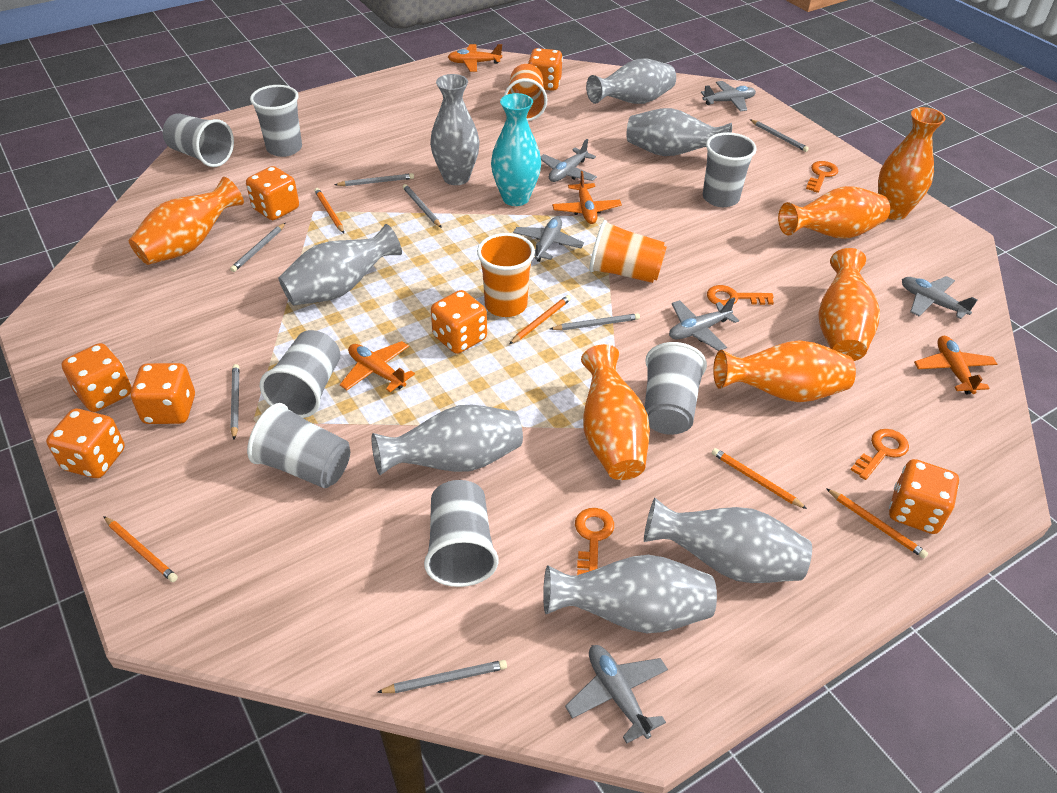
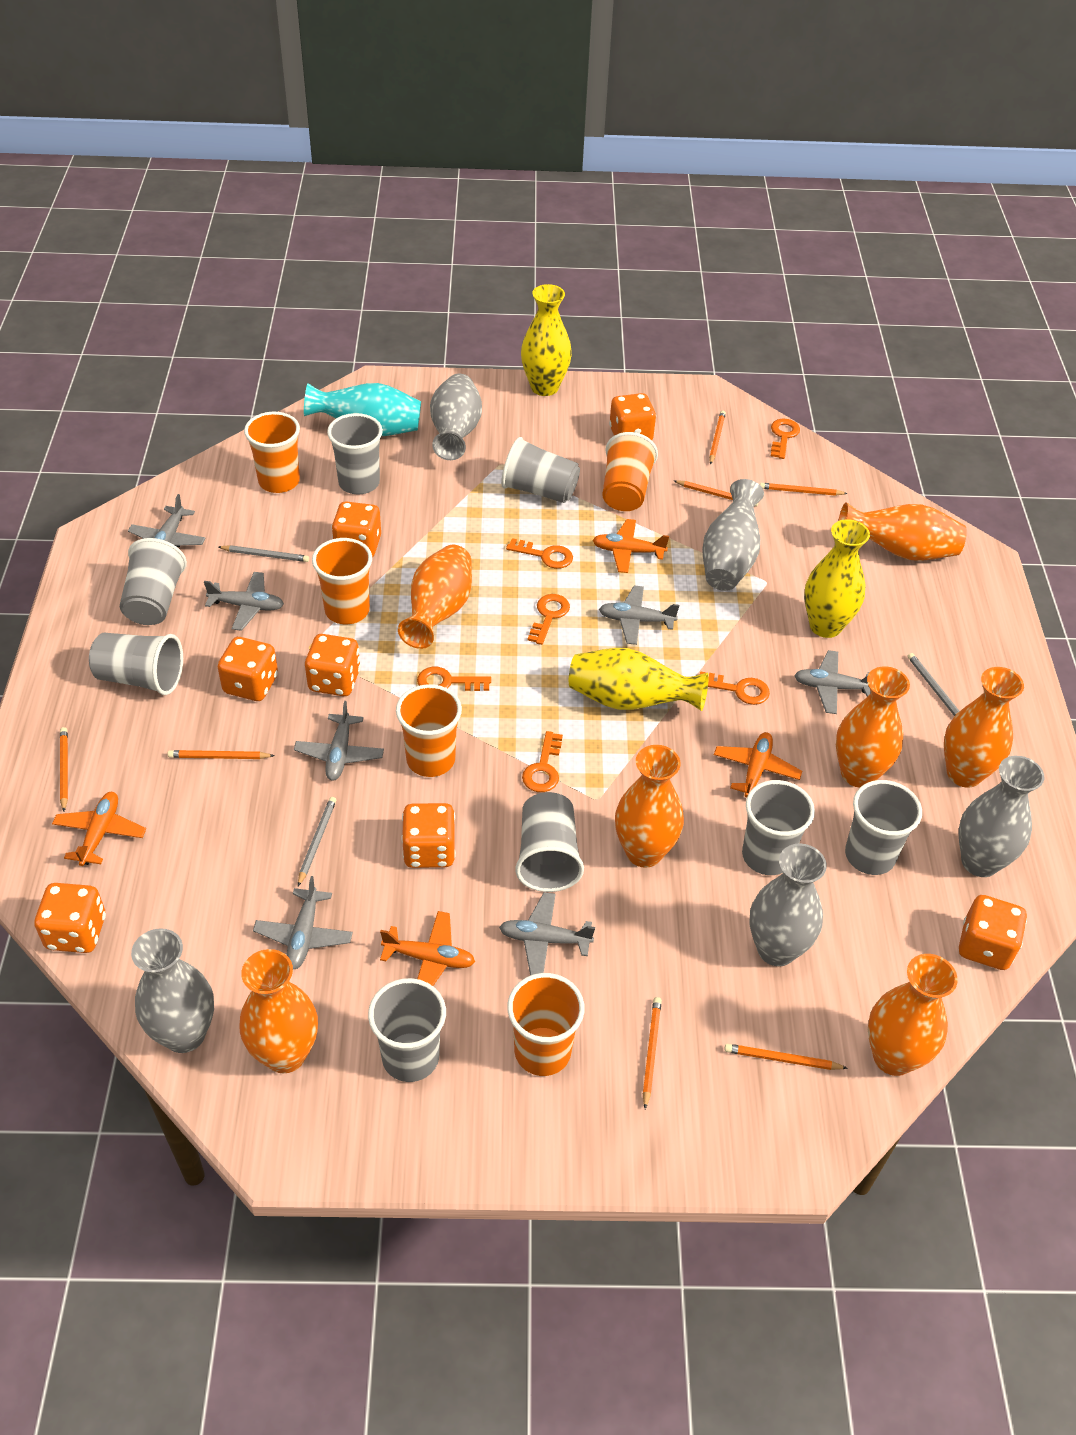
grey cup: 7 -> 8
grey pencil: 7 -> 3
grey plane: 6 -> 7
grey vase: 7 -> 5
orange cup: 3 -> 5
orange key: 4 -> 6
orange pencil: 5 -> 7
orange vase: 6 -> 7
yellow vase: 0 -> 3

